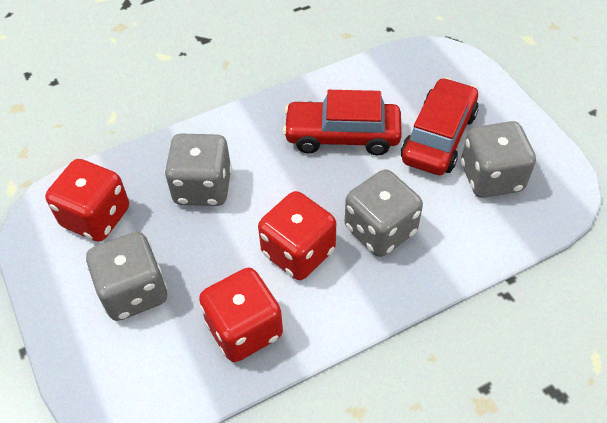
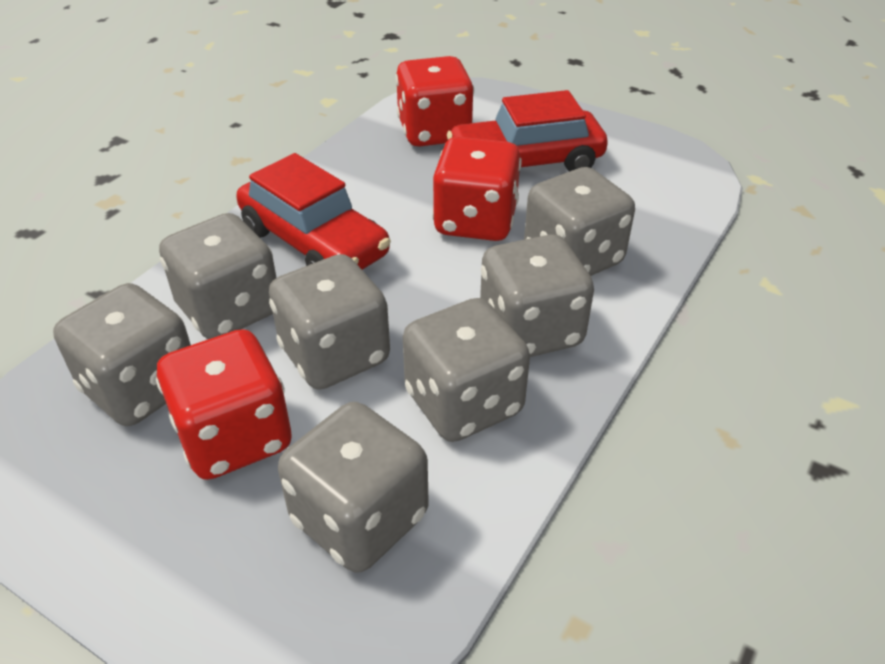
grey dice: 4 -> 7

